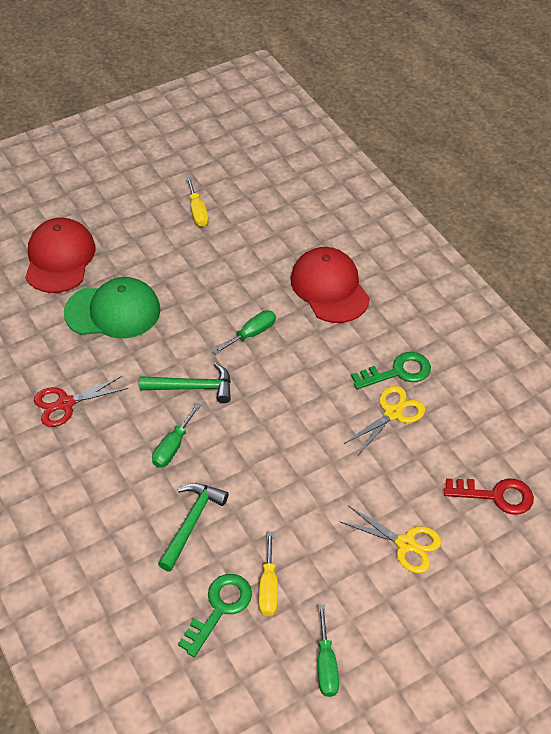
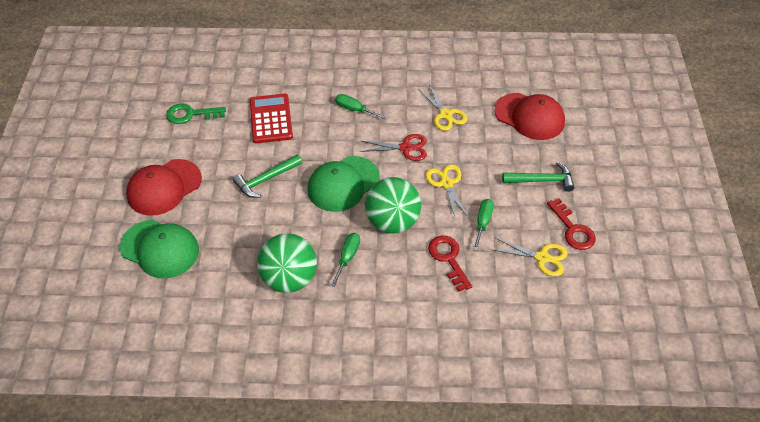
green ball: 0 -> 2
green cap: 1 -> 2
green key: 2 -> 1
red calculator: 0 -> 1
red key: 1 -> 2
yellow scissors: 2 -> 3
yellow screwdriver: 2 -> 0

